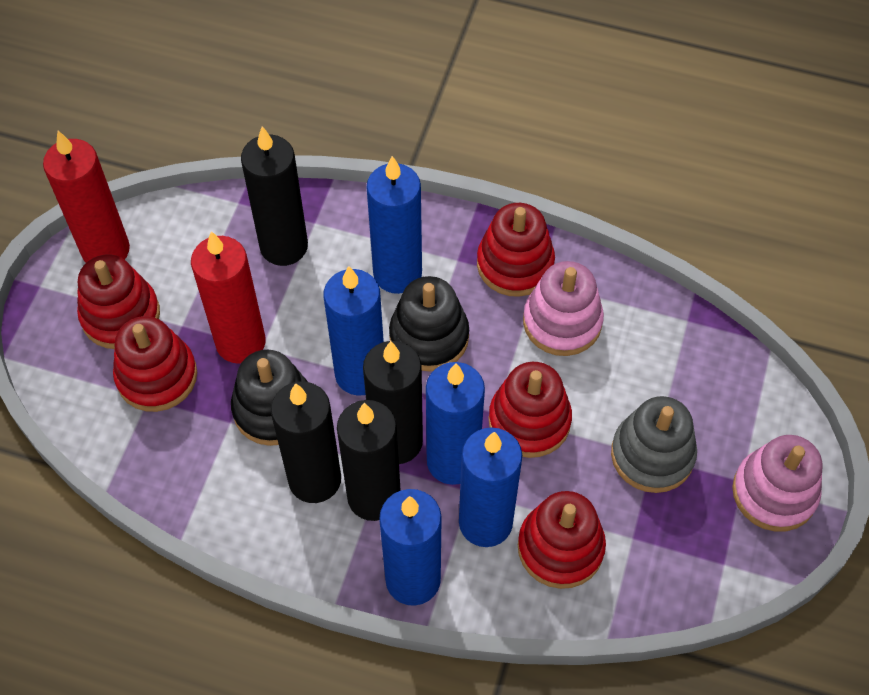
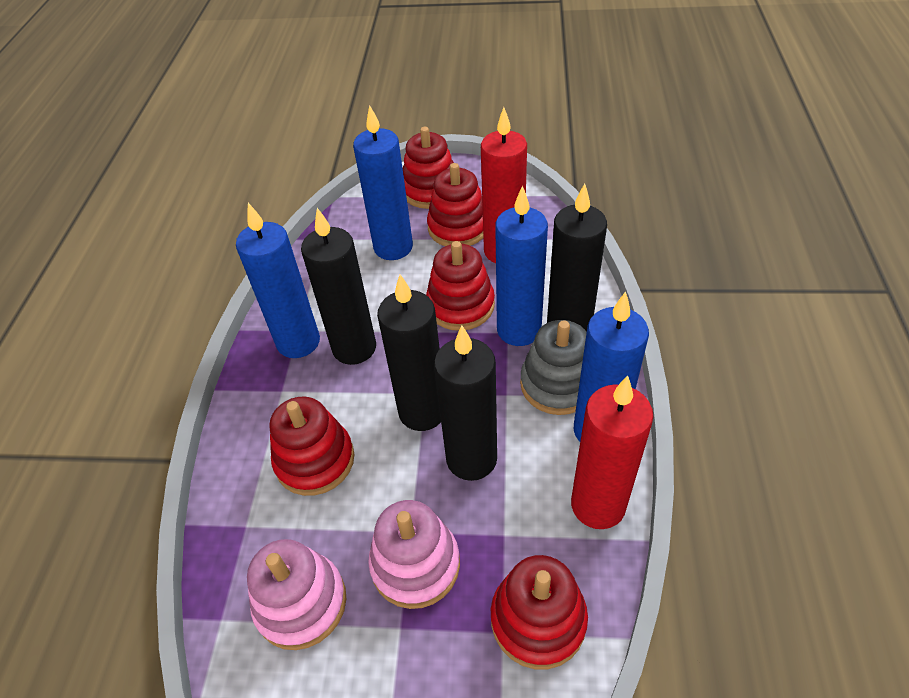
black stacking toy: 2 -> 0
blue candle: 5 -> 4

